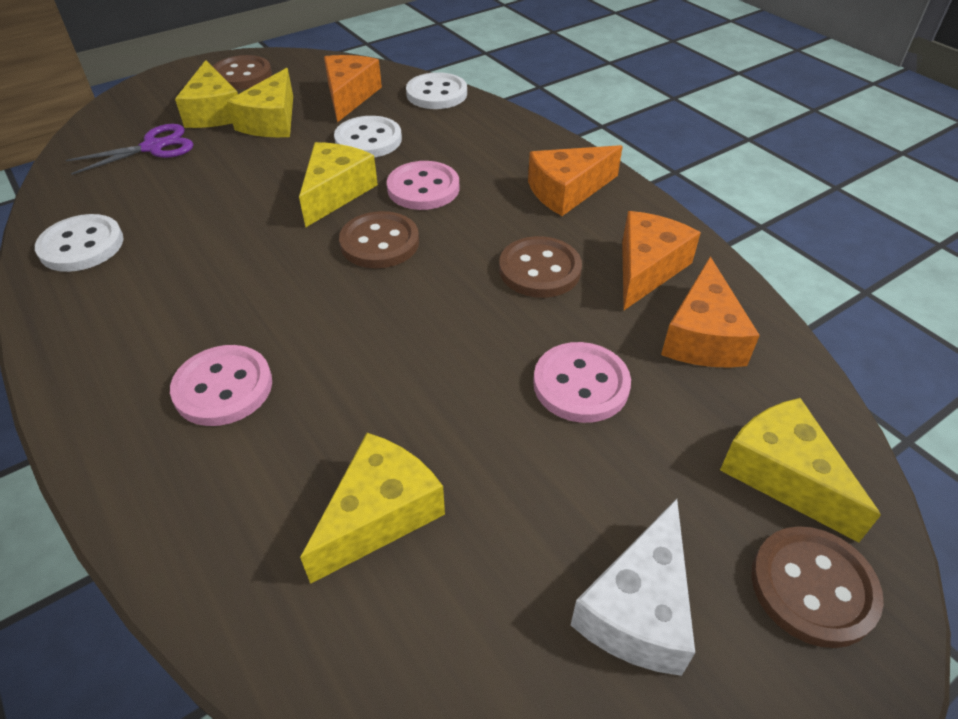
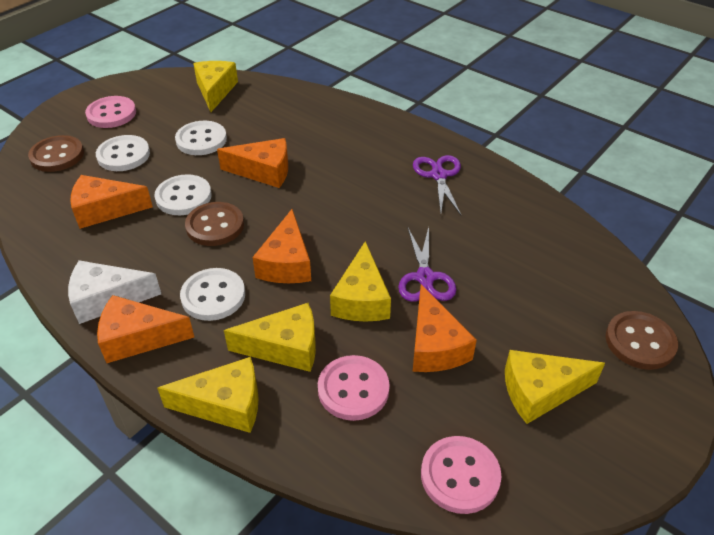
brown button: 4 -> 3
orange cheese: 4 -> 5
purple scissors: 1 -> 2
white button: 3 -> 4

